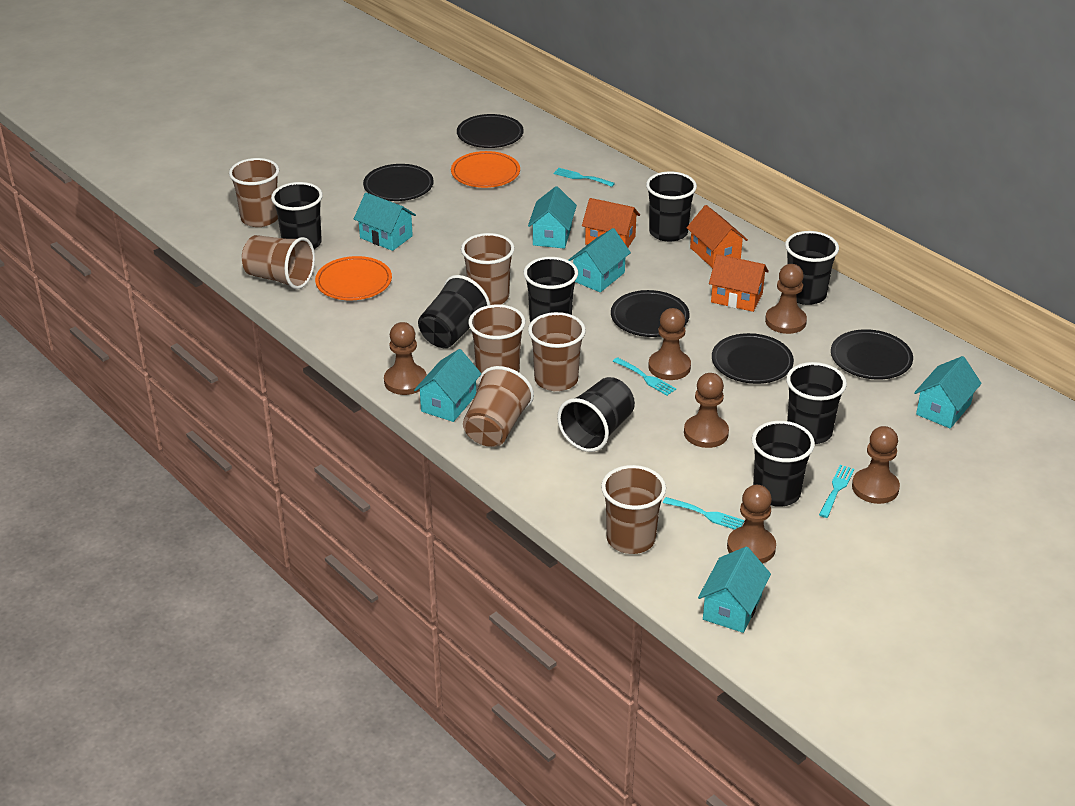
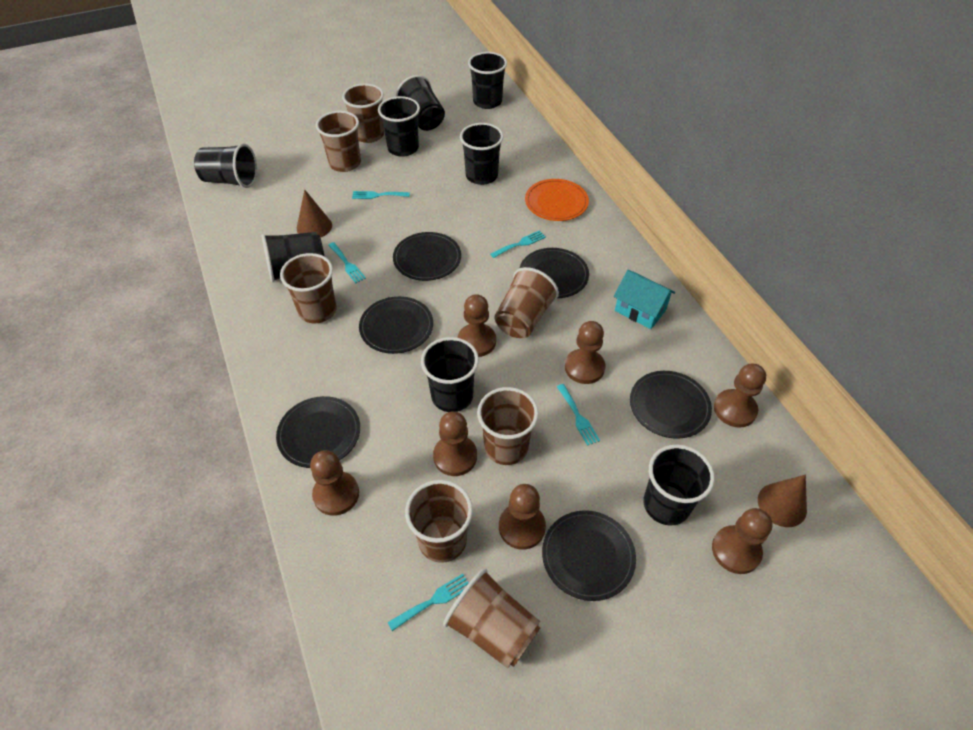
black plate: 5 -> 6
brown cone: 0 -> 2
brown pawn: 6 -> 7
orange house: 3 -> 0
orange plate: 2 -> 1
turquoise fork: 4 -> 5
turquoise house: 6 -> 1

